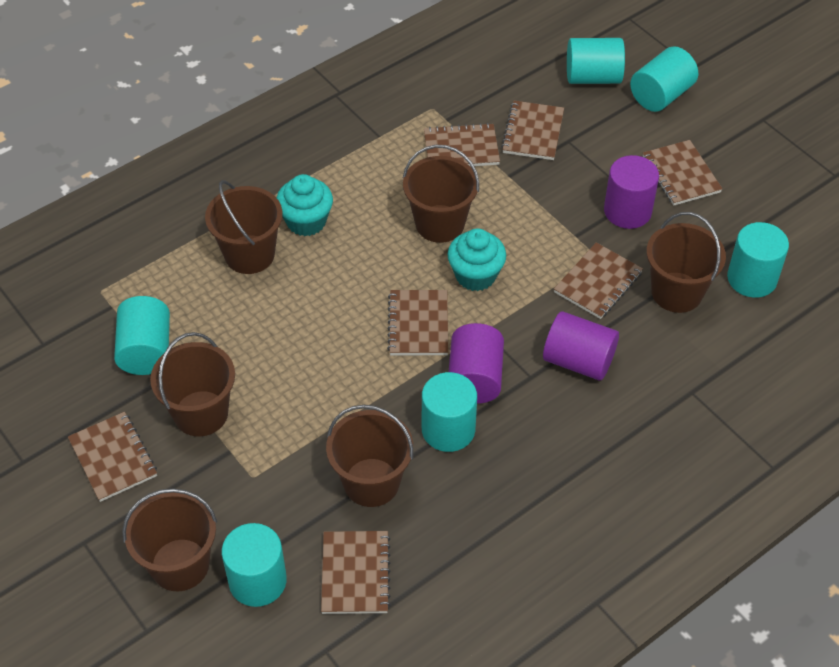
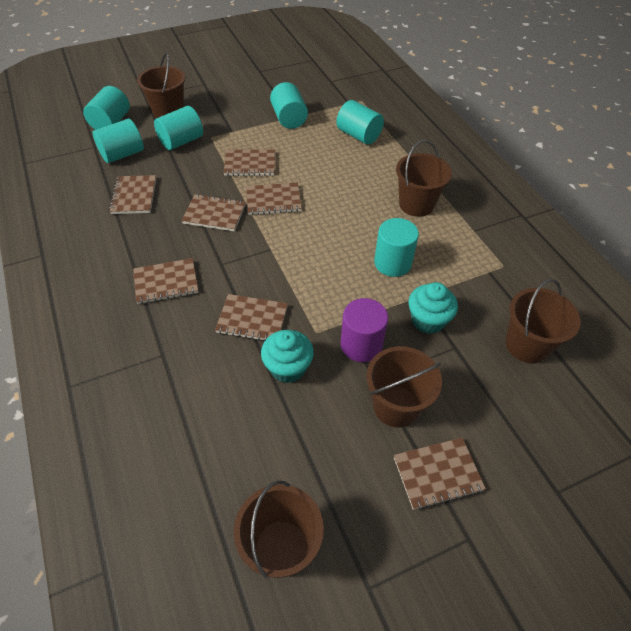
brown bucket: 6 -> 5
purple cylinder: 3 -> 1

